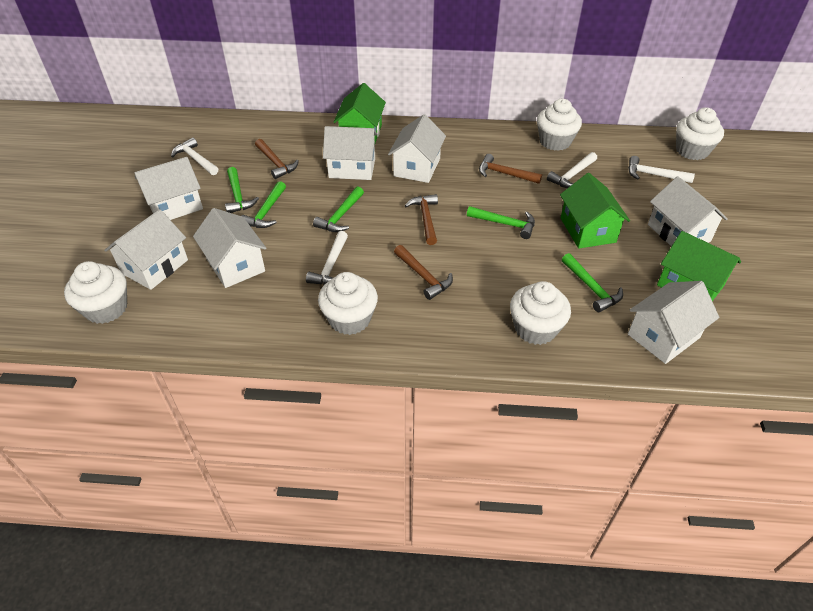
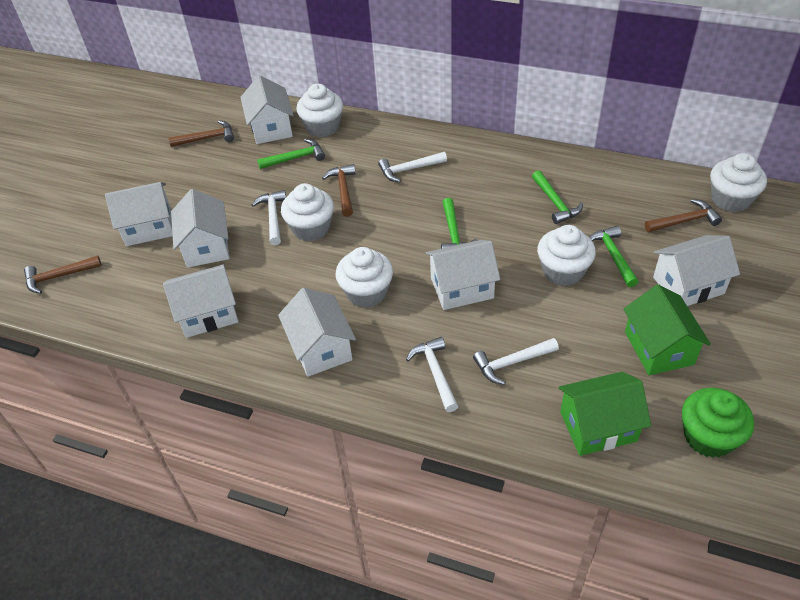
green cupcake: 0 -> 1
green hammer: 5 -> 4
green house: 3 -> 2

